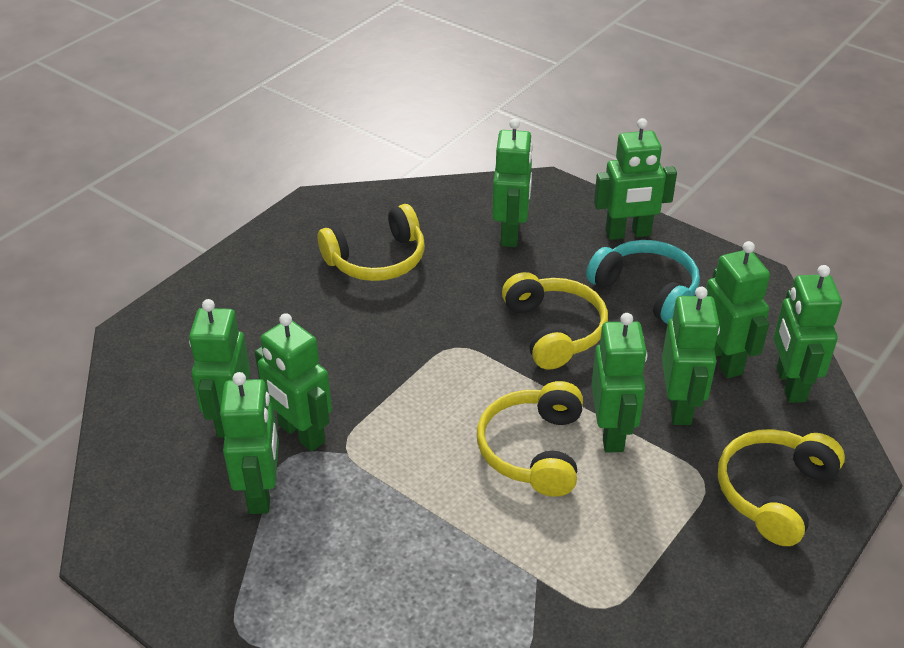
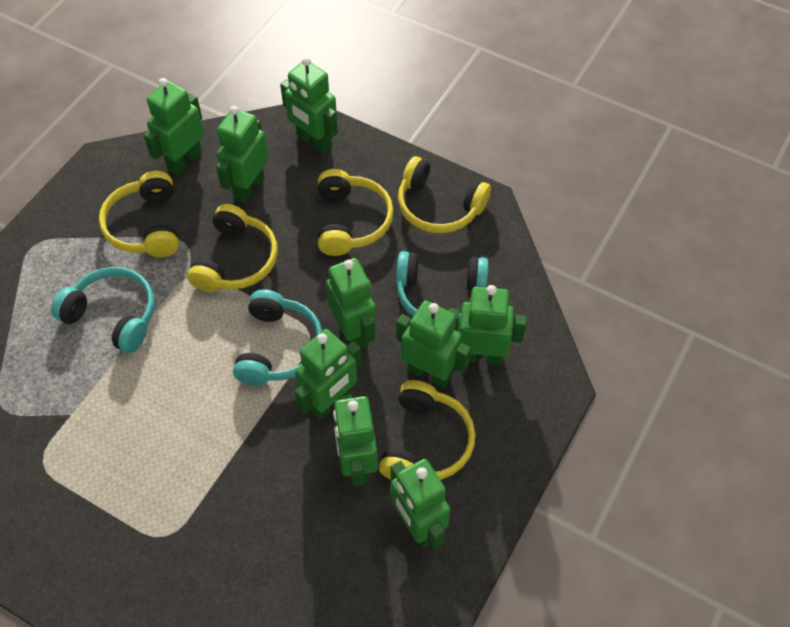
turquoise headphones: 1 -> 3
yellow headphones: 4 -> 5

